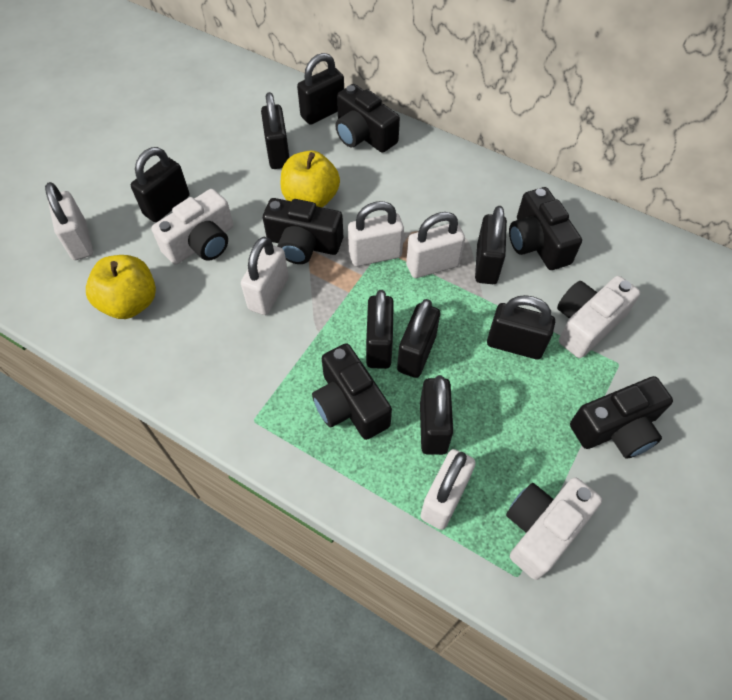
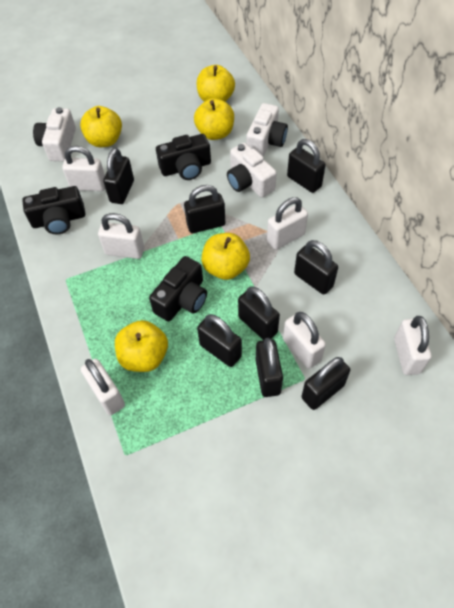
black camera: 5 -> 3
white padlock: 5 -> 6
yellow apple: 2 -> 5

